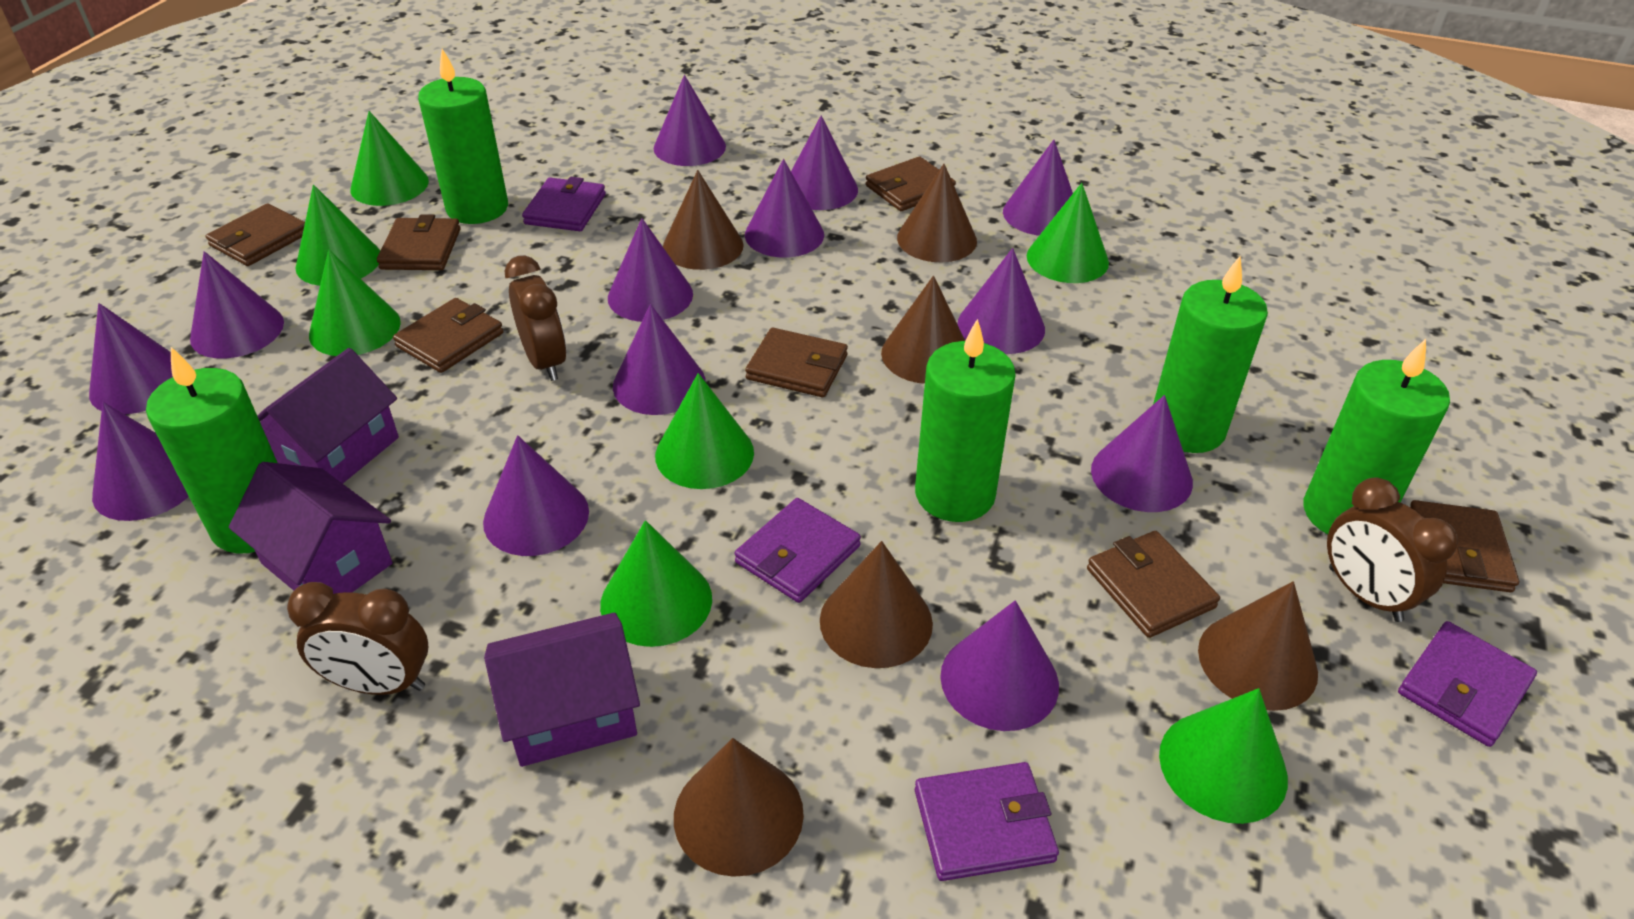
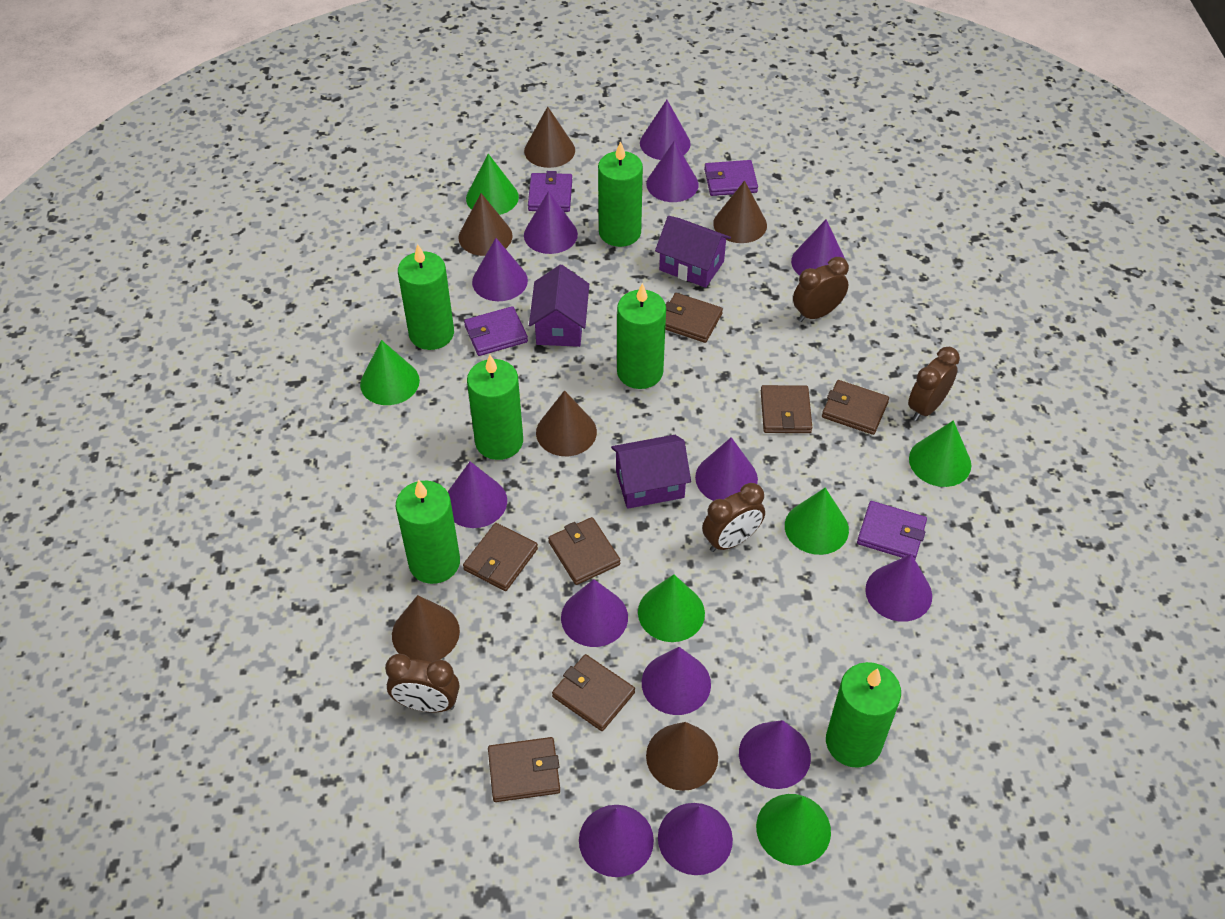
brown clock: 3 -> 4
green candle: 5 -> 6
green cone: 7 -> 6

